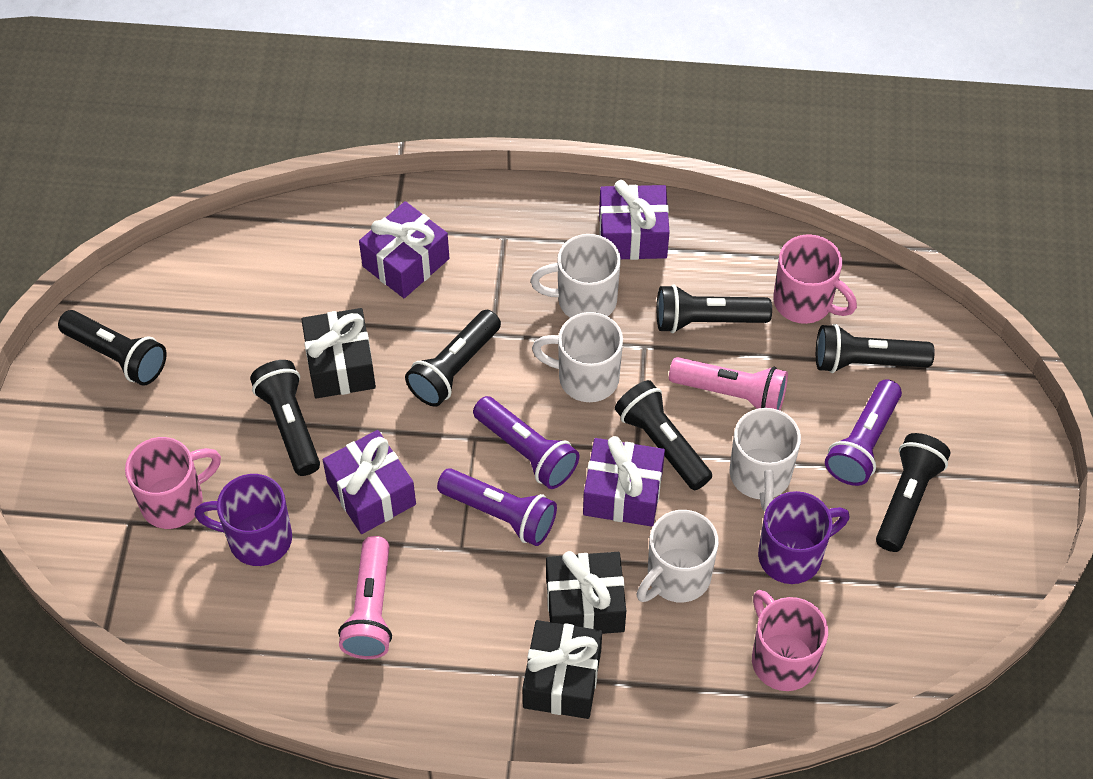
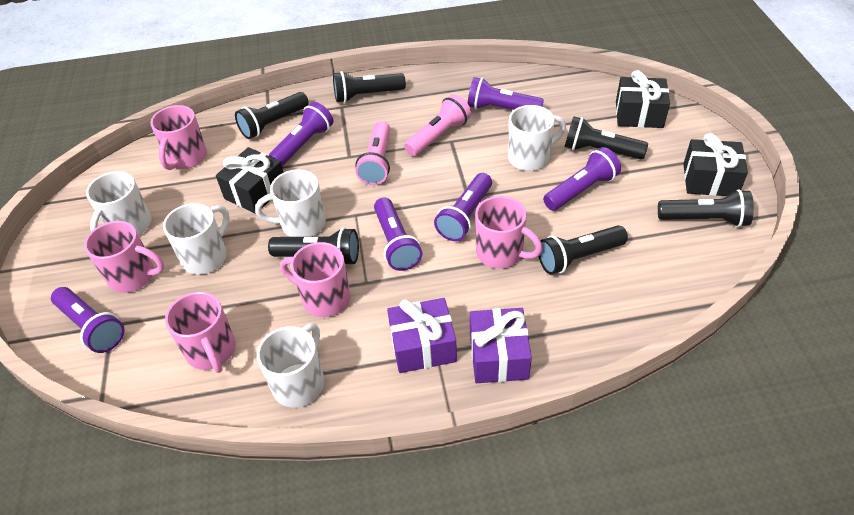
black flashlight: 7 -> 6
pink mug: 3 -> 5
purple flashlight: 3 -> 6
purple gift: 4 -> 2
purple mug: 2 -> 0
white mug: 4 -> 5

